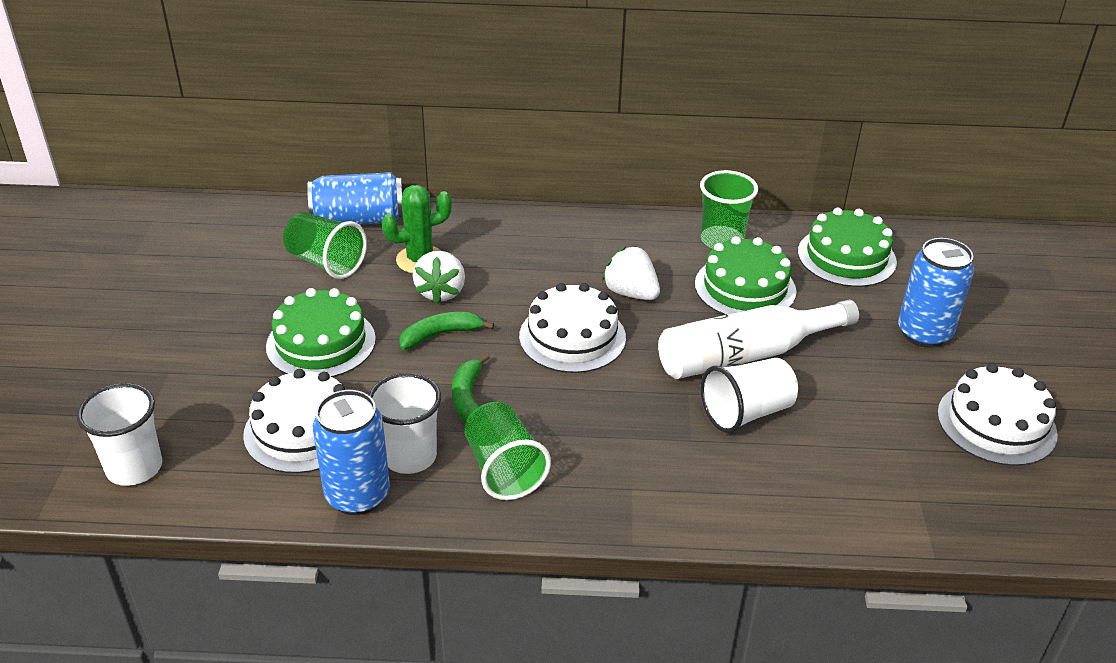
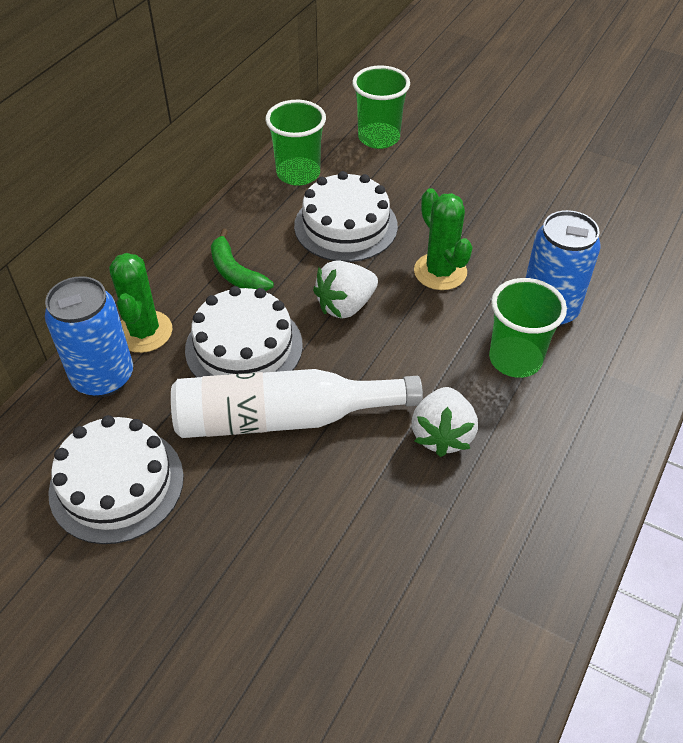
blue can: 3 -> 2
green banana: 2 -> 1
green cactus: 1 -> 2
green cake: 3 -> 0
white cup: 3 -> 0

